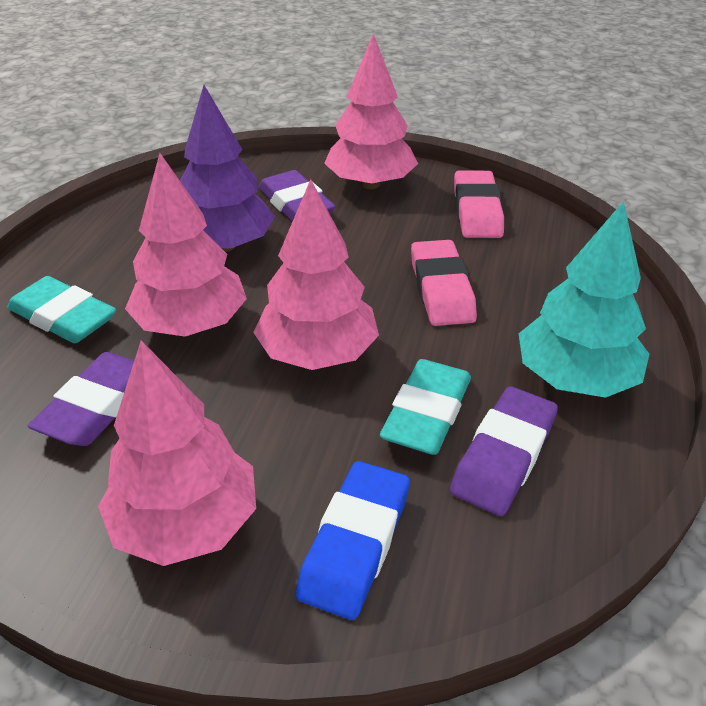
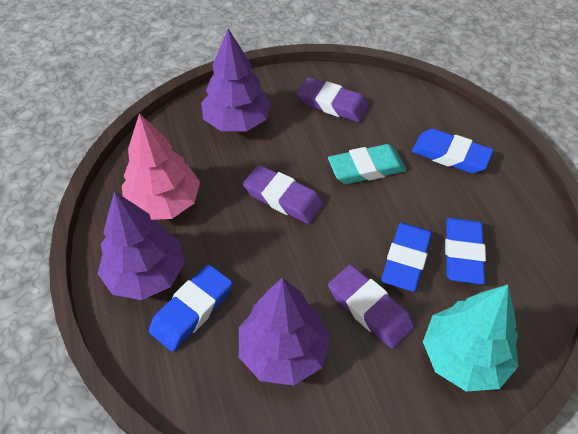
blue eraser: 1 -> 4
pink eraser: 2 -> 0
pink tree: 4 -> 1
purple tree: 1 -> 3
turquoise eraser: 2 -> 1

